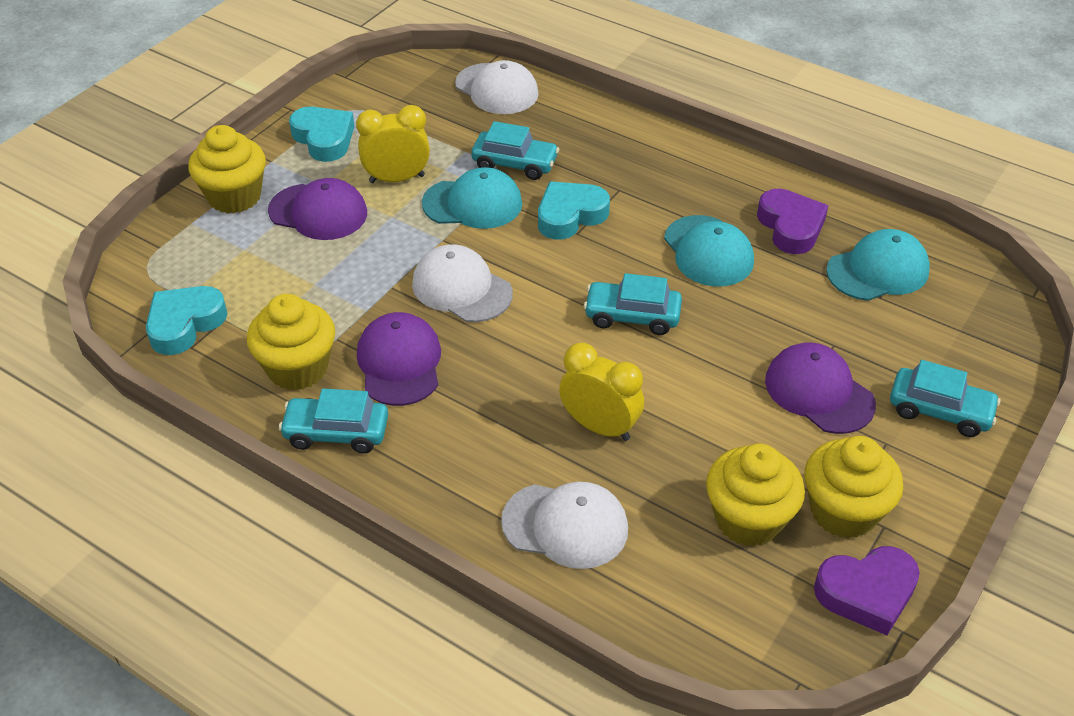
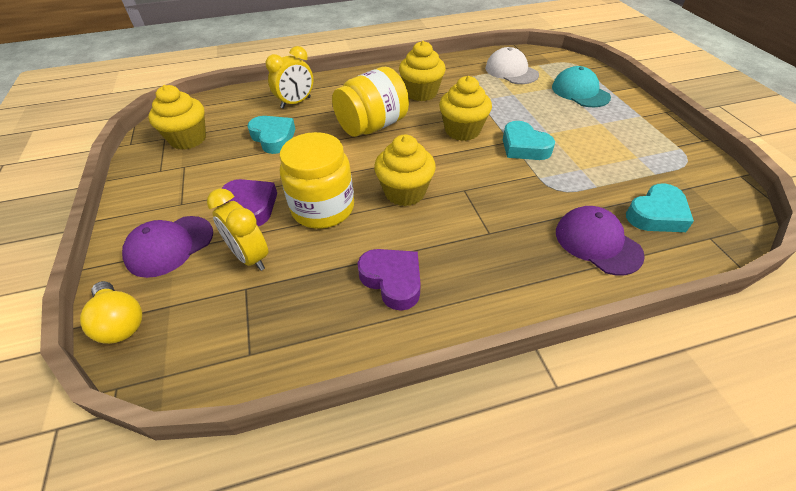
purple cap: 3 -> 2
turquoise cap: 3 -> 1
turquoise car: 4 -> 0
white cap: 3 -> 1
yellow jar: 0 -> 2
yellow light bulb: 0 -> 1

